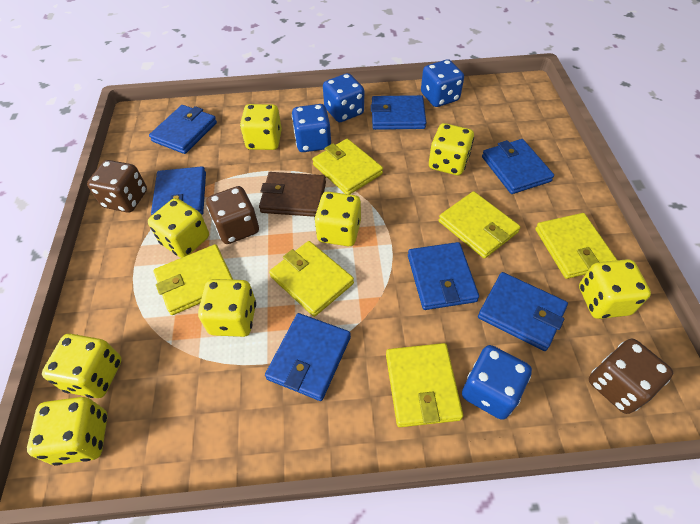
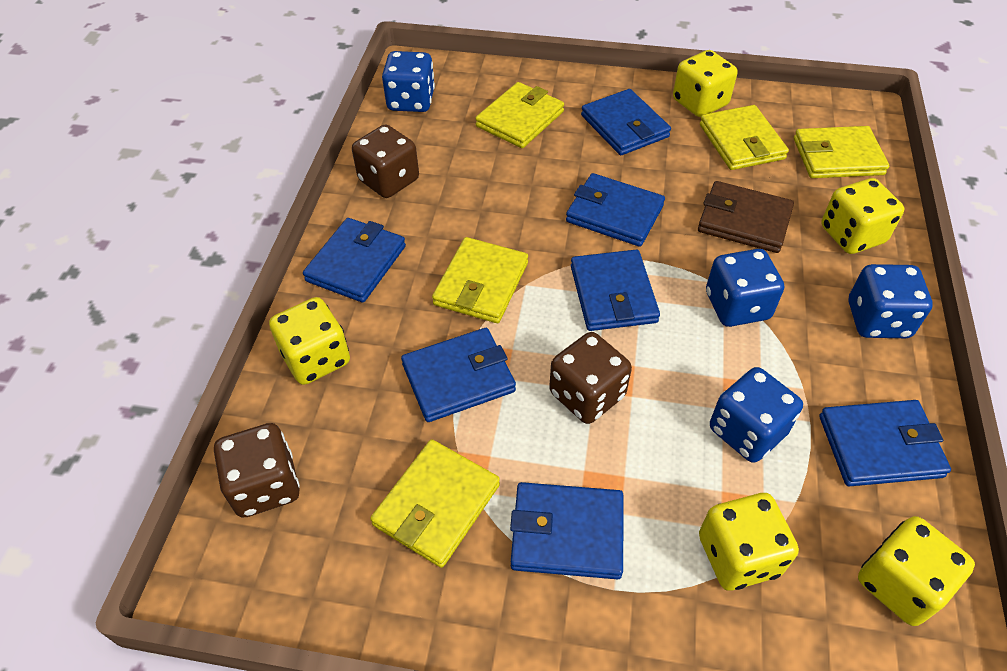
yellow dice: 8 -> 5
yellow wallet: 6 -> 5

